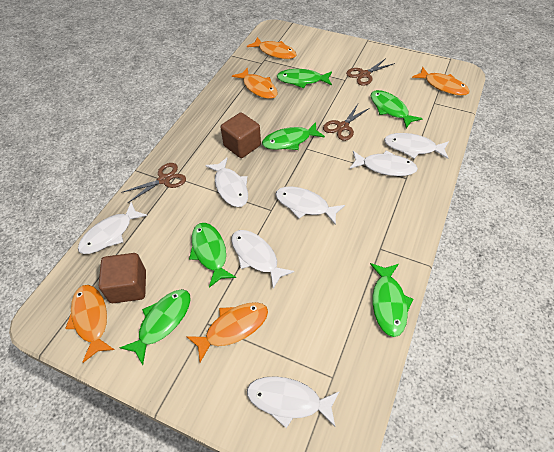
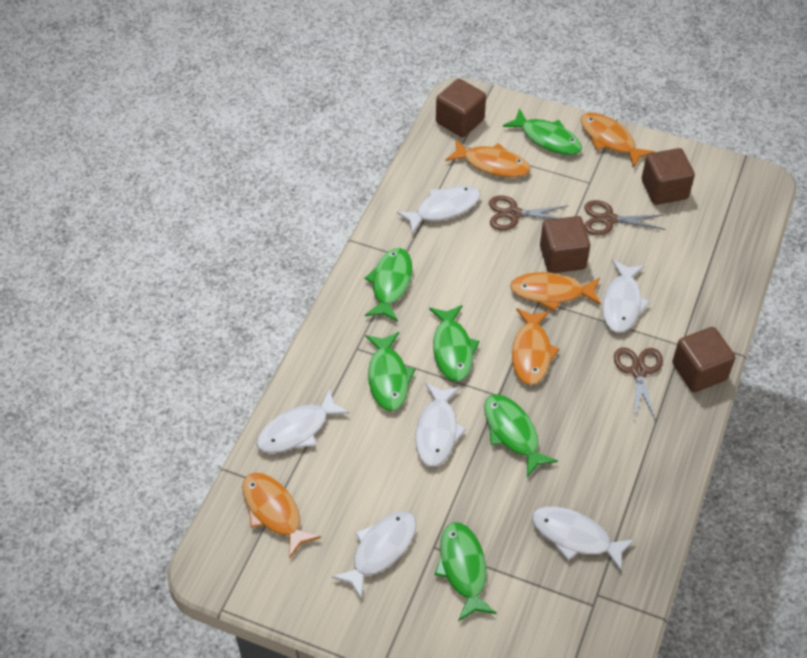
brown cube: 2 -> 4
white fish: 7 -> 6

